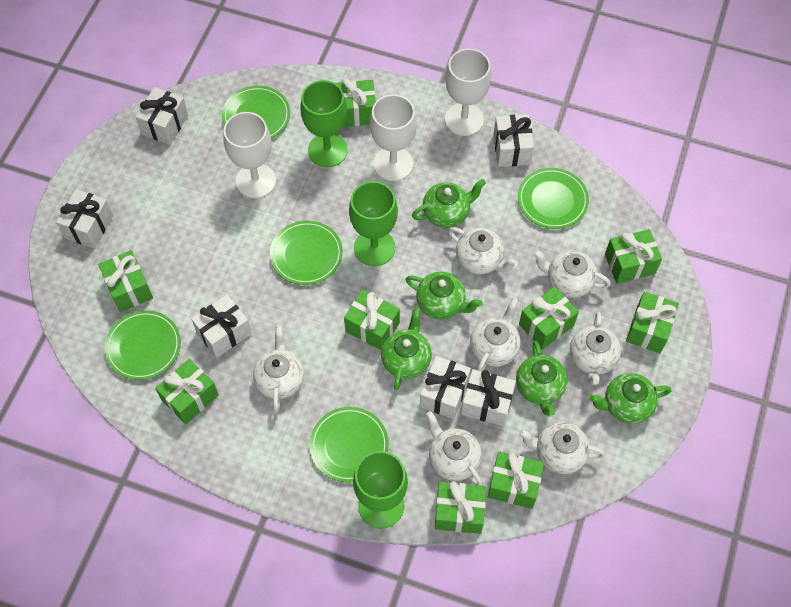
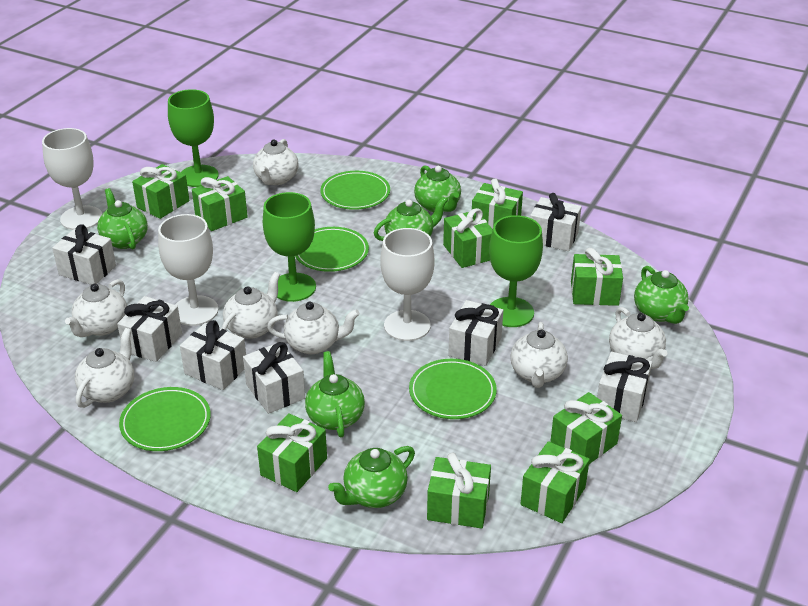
green plate: 5 -> 4
green teapot: 5 -> 6
white gift: 6 -> 7

